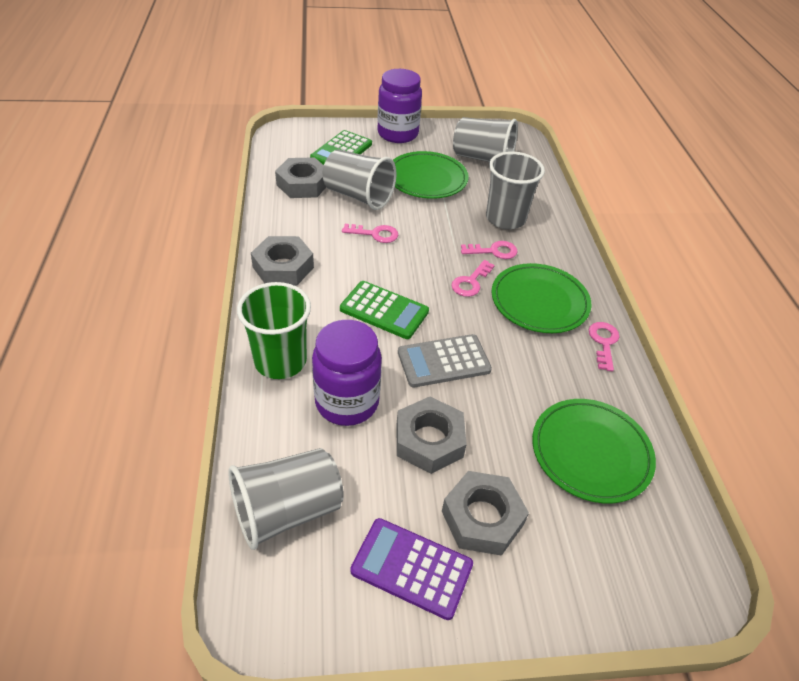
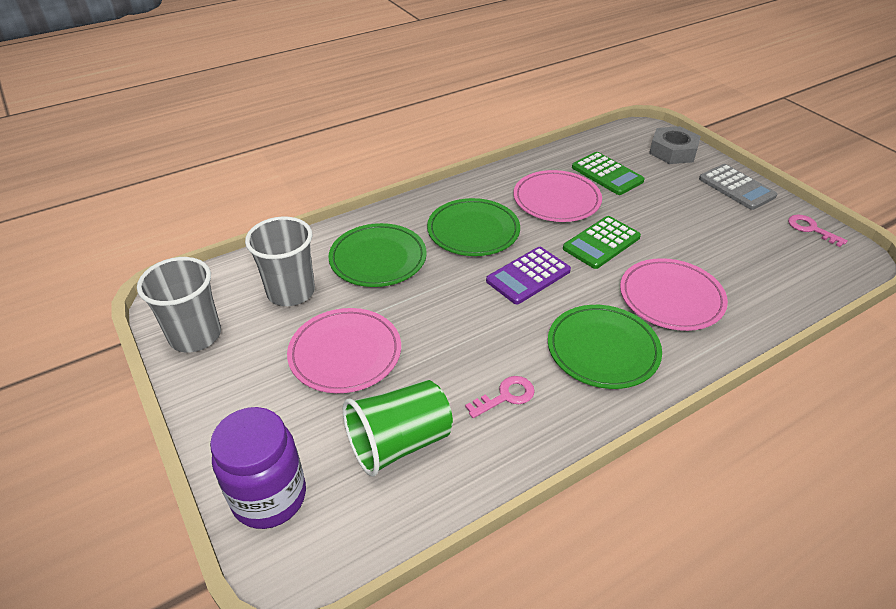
grey cup: 4 -> 2
grey nut: 4 -> 1
pink key: 4 -> 2
pink plate: 0 -> 3
purple jar: 2 -> 1

